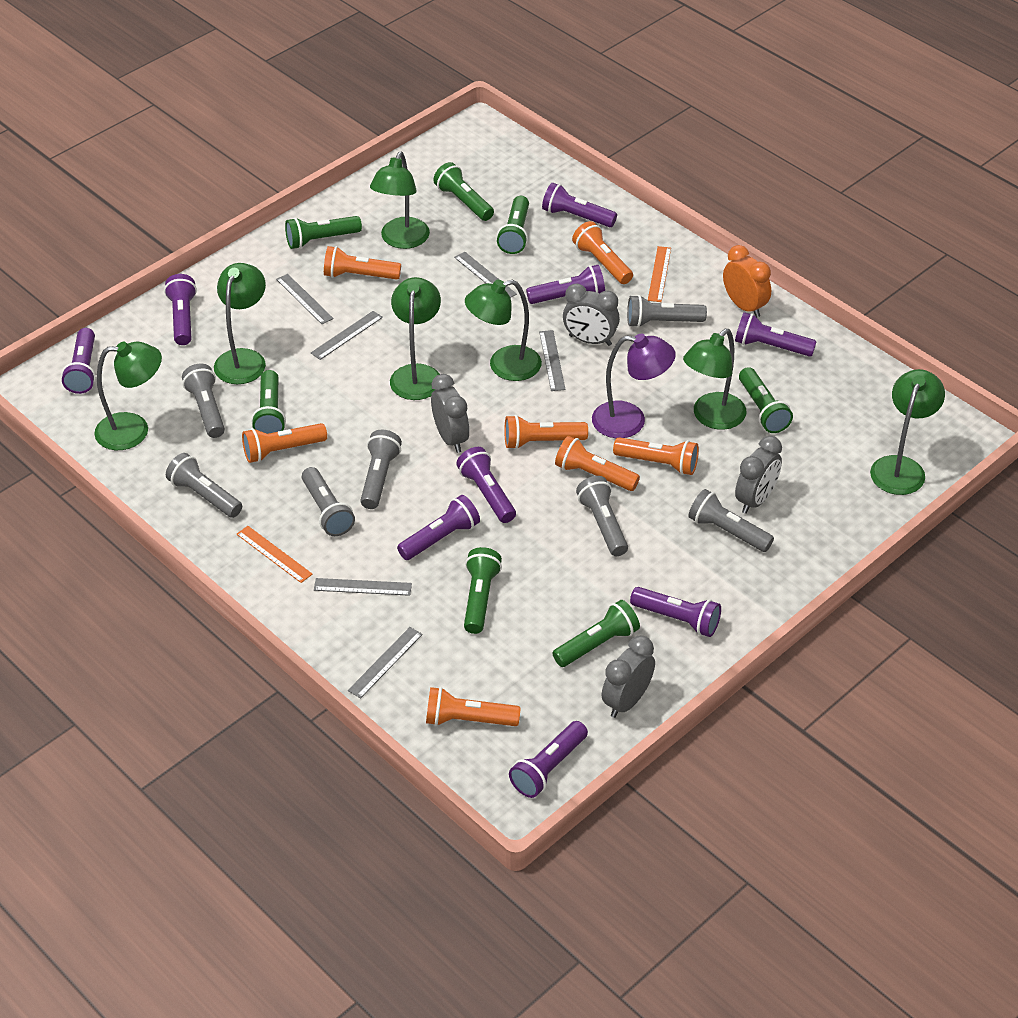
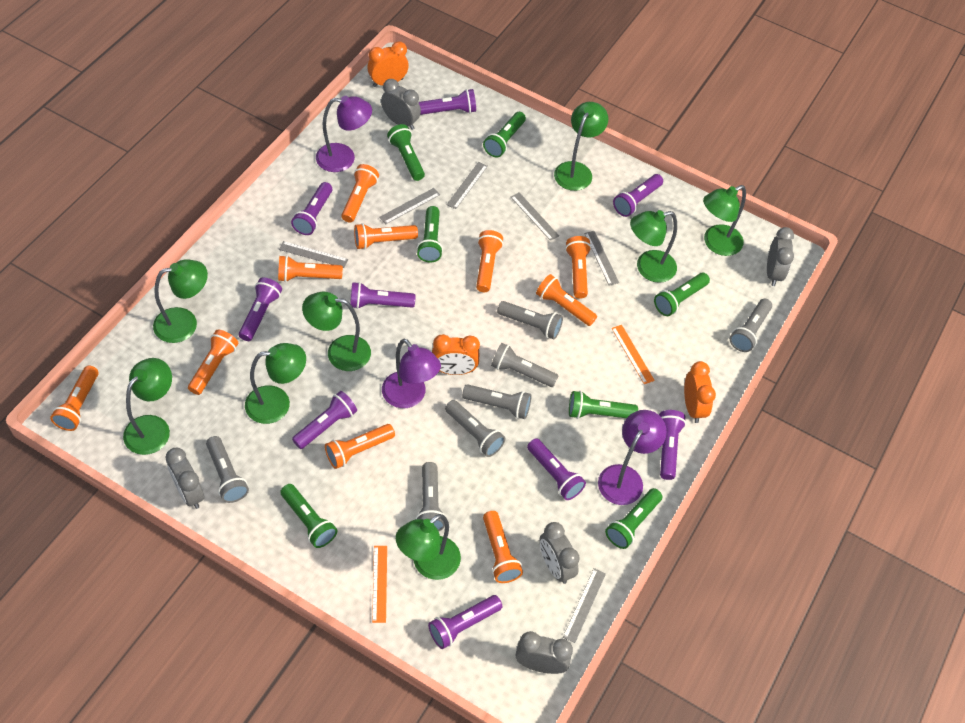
green lamp: 7 -> 8
grey clock: 4 -> 5
orange clock: 1 -> 3
orange flashlight: 7 -> 10
purple lamp: 1 -> 3

